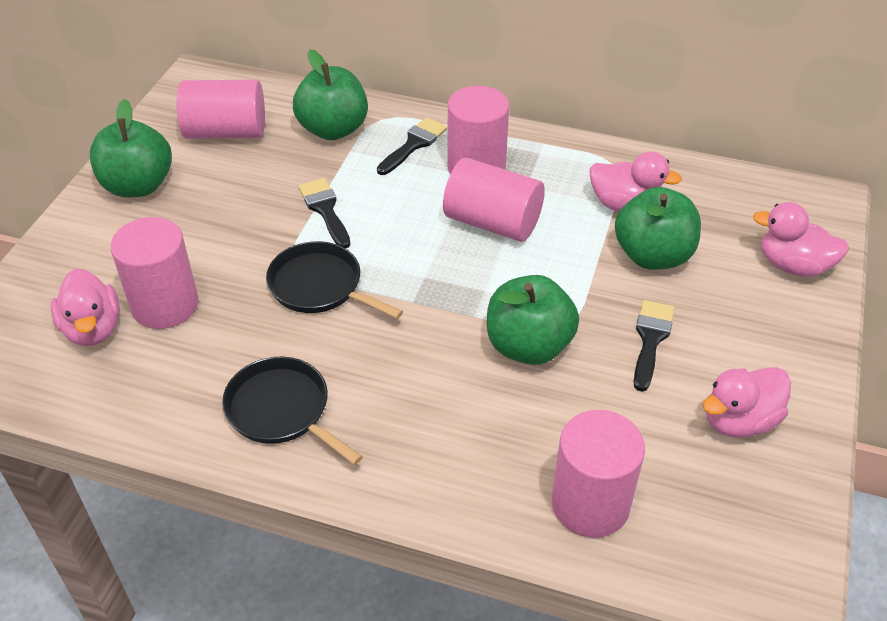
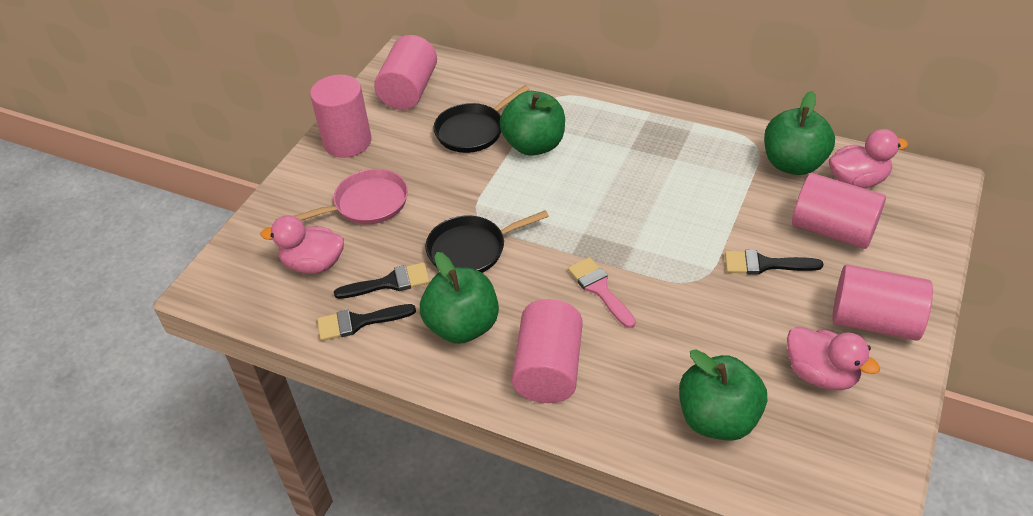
pink brush: 0 -> 1
pink duck: 4 -> 3
pink pan: 0 -> 1

